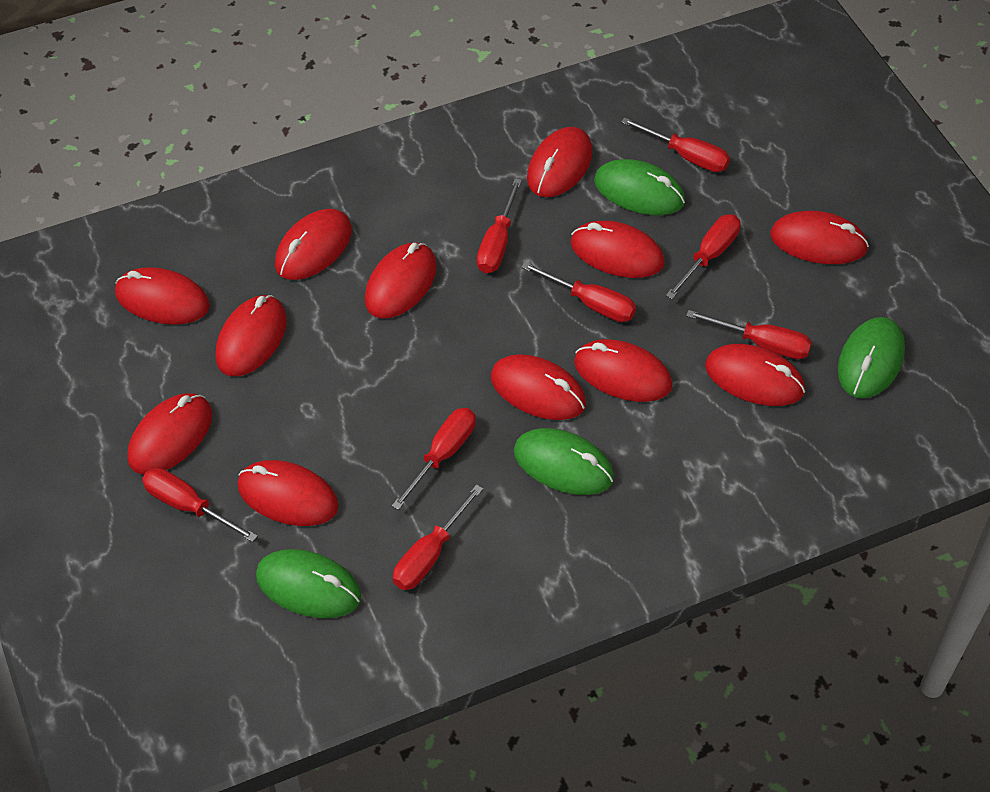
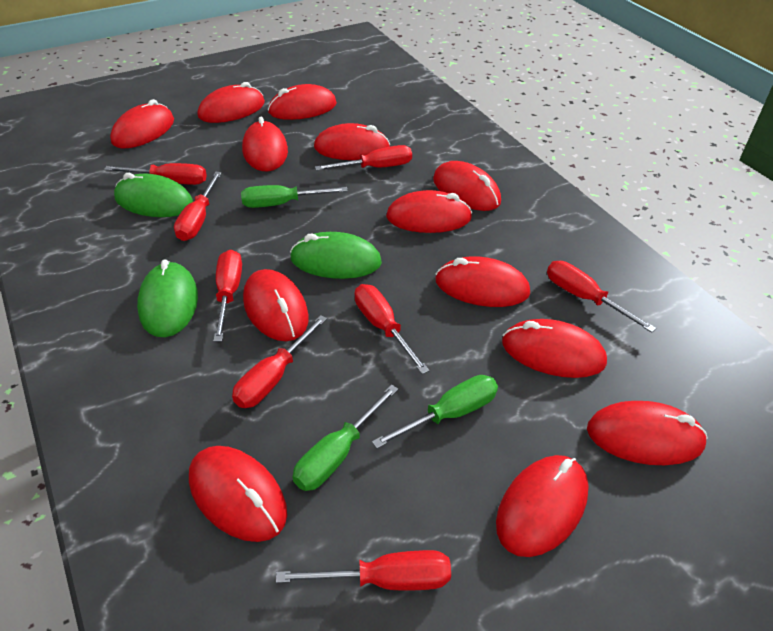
green mouse: 4 -> 3
green screwdriver: 0 -> 3
red mouse: 12 -> 13

